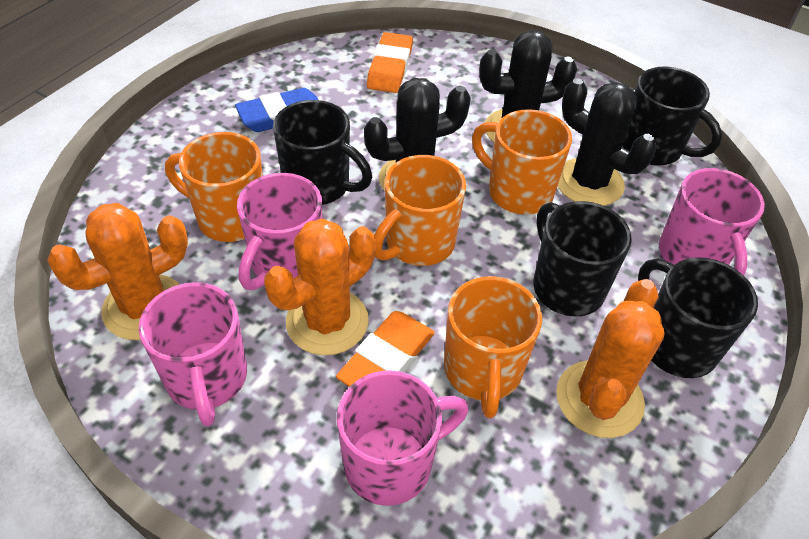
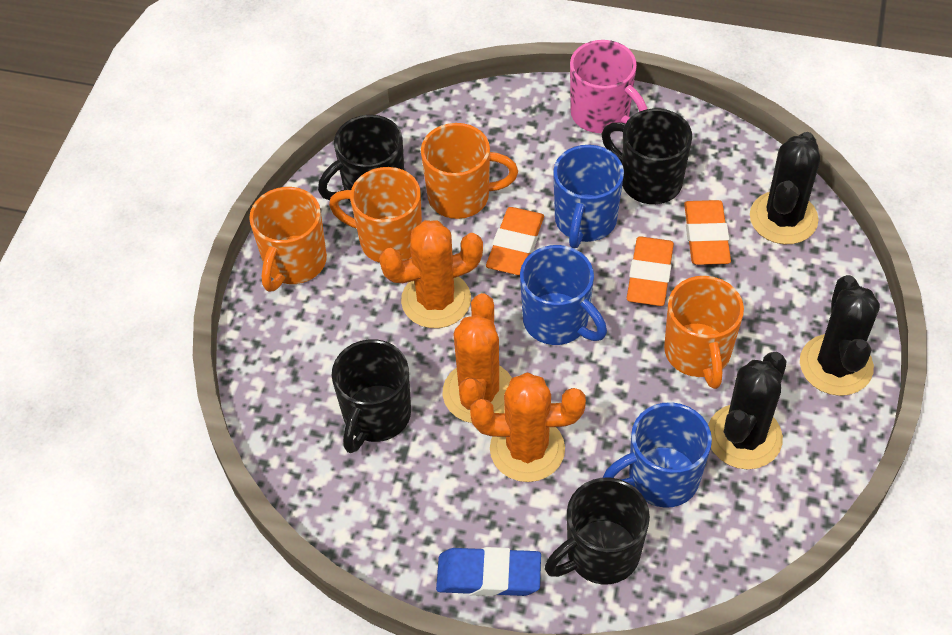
blue mug: 0 -> 3
orange eraser: 2 -> 3
pink mug: 4 -> 1

